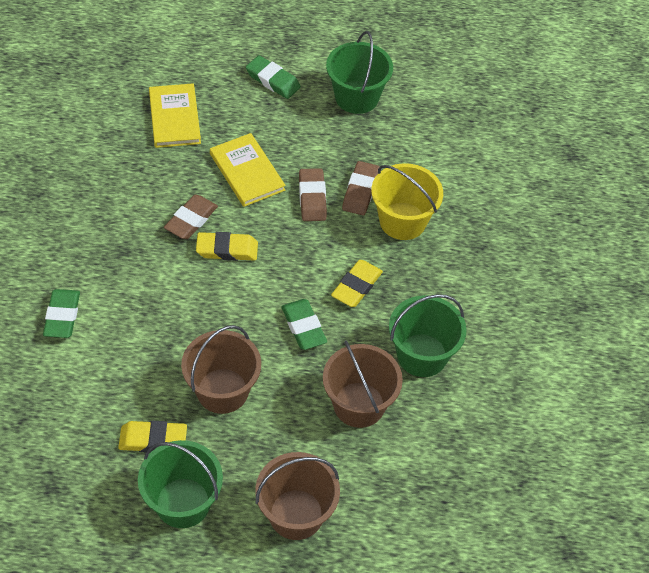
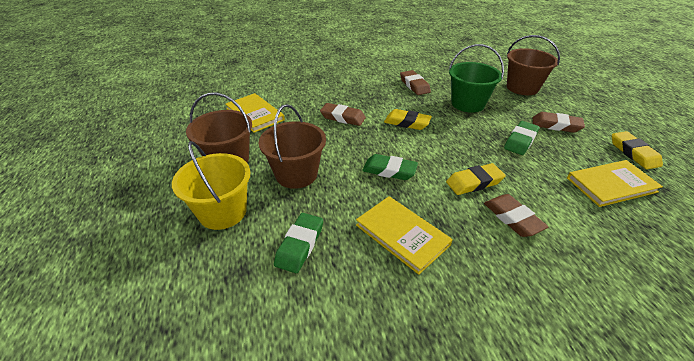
brown eraser: 3 -> 4
green bucket: 3 -> 1
yellow book: 2 -> 3

